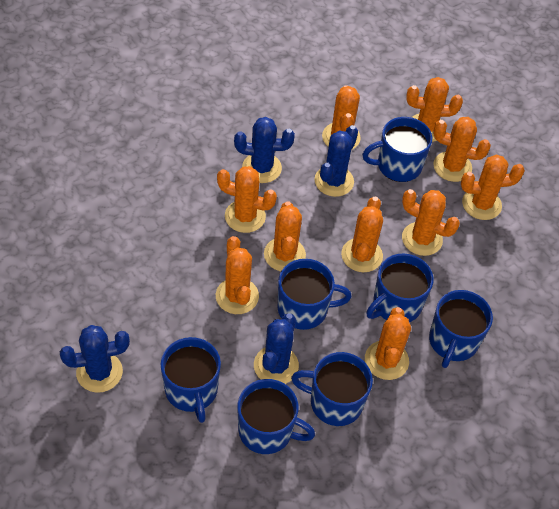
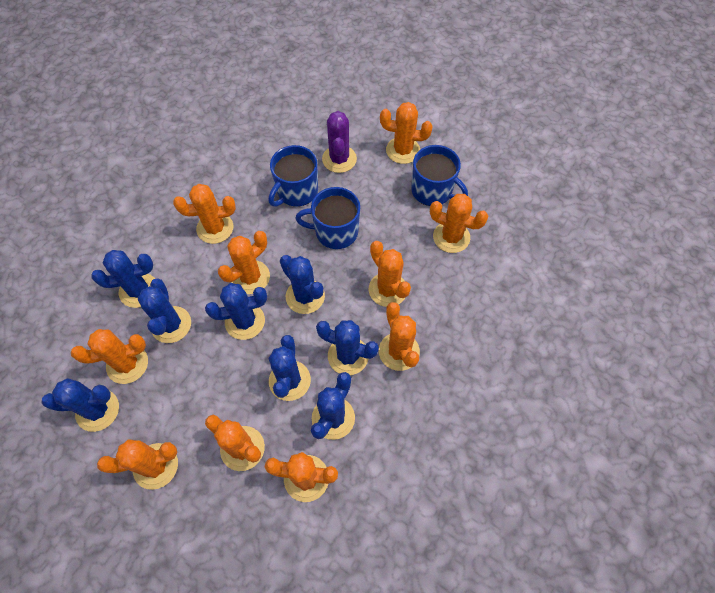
blue cactus: 4 -> 8
blue mug: 7 -> 3
purple cactus: 0 -> 1

